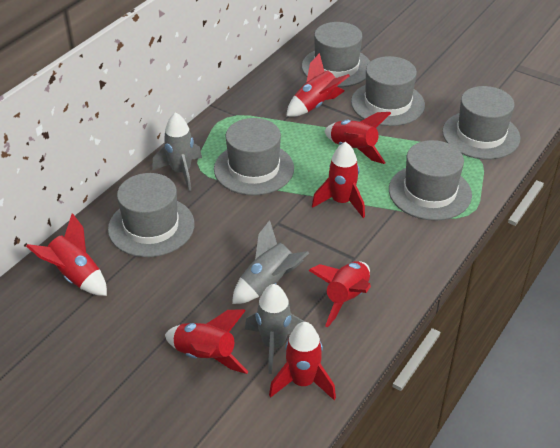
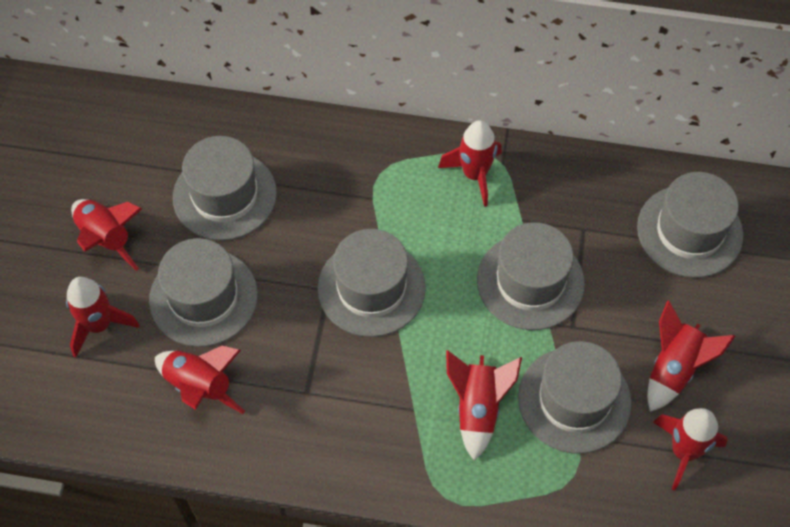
grey rocket: 3 -> 0

